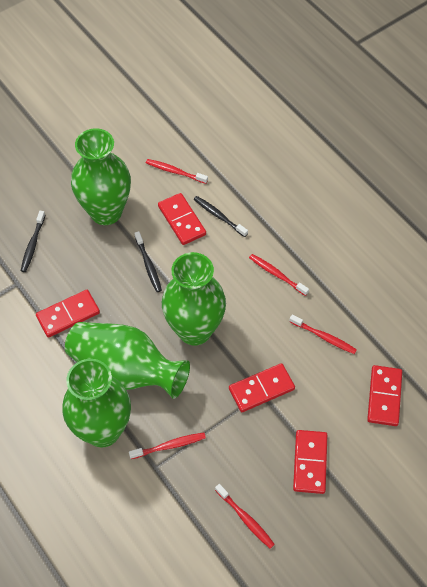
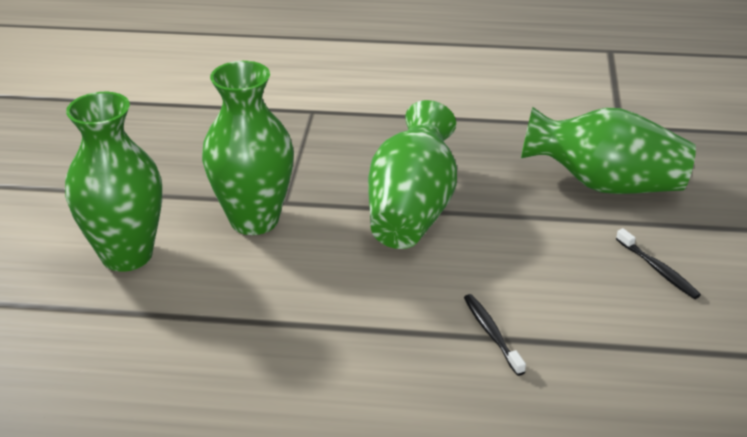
black toothbrush: 3 -> 2
red domino: 5 -> 0
red toothbrush: 5 -> 0

